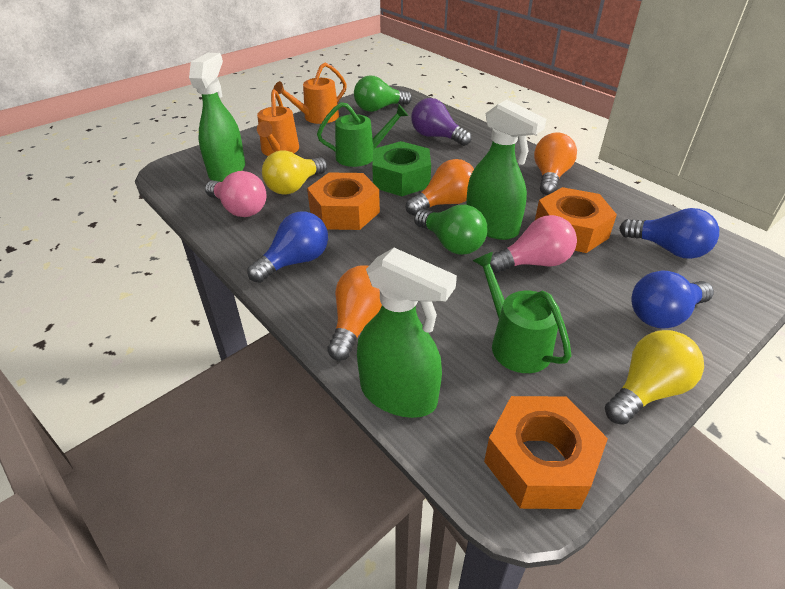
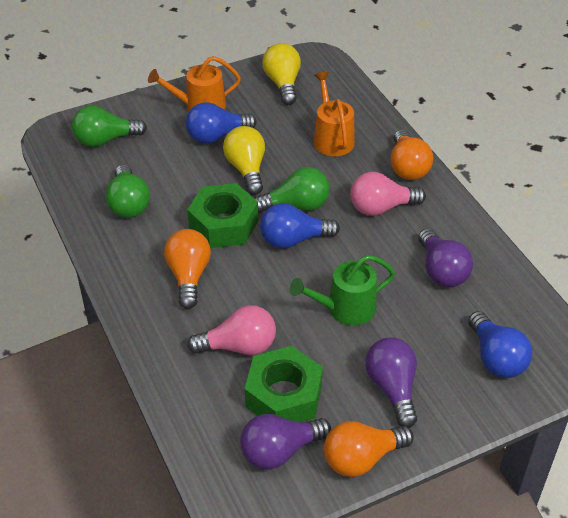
green light bulb: 2 -> 3
green nut: 1 -> 2
green spray bottle: 3 -> 0
green watering can: 2 -> 1
orange nut: 3 -> 0
purple light bulb: 1 -> 3

